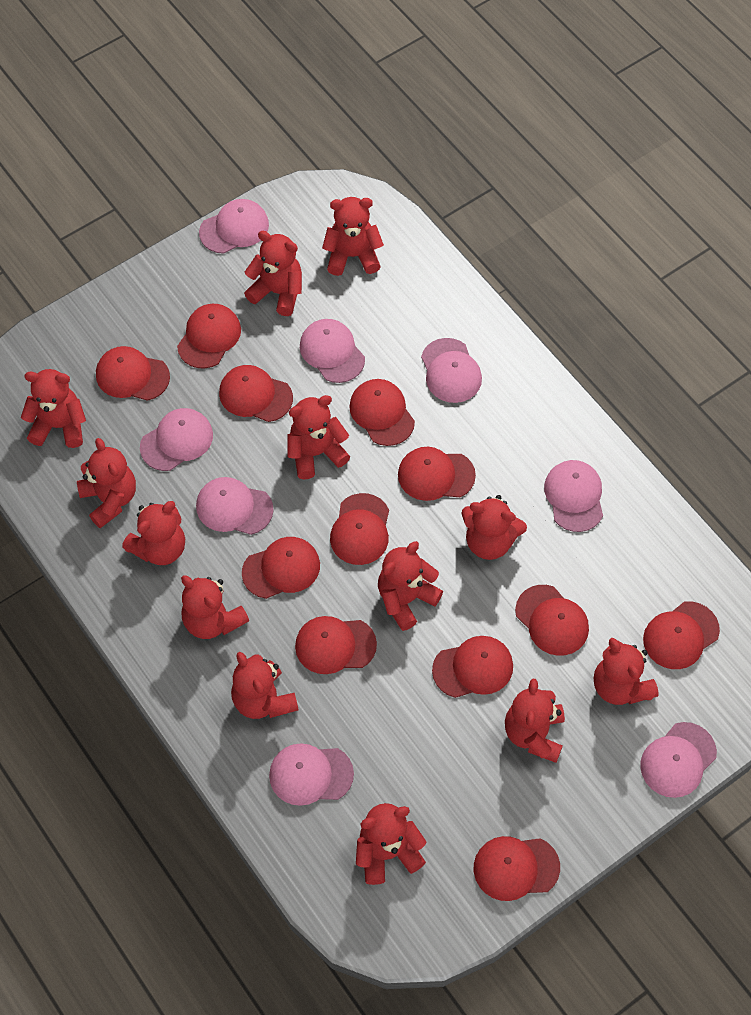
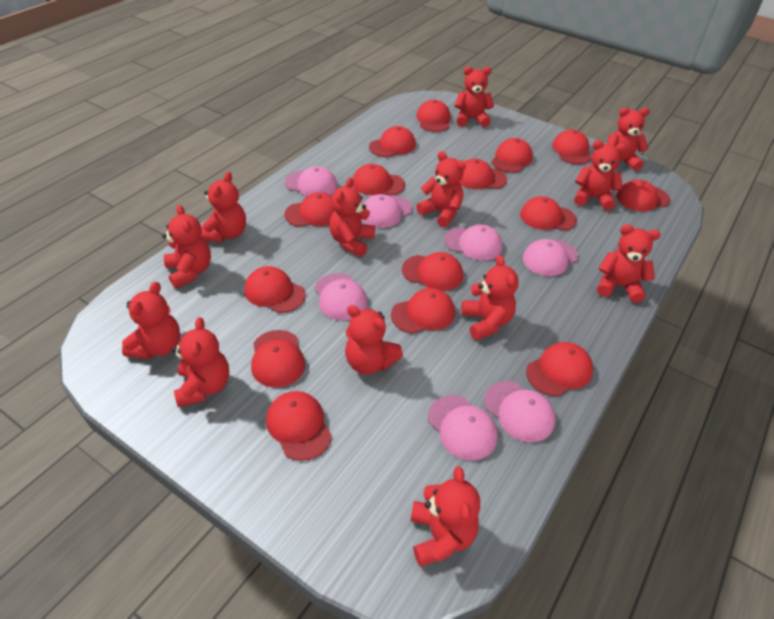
pink cap: 8 -> 7
red cap: 12 -> 15

